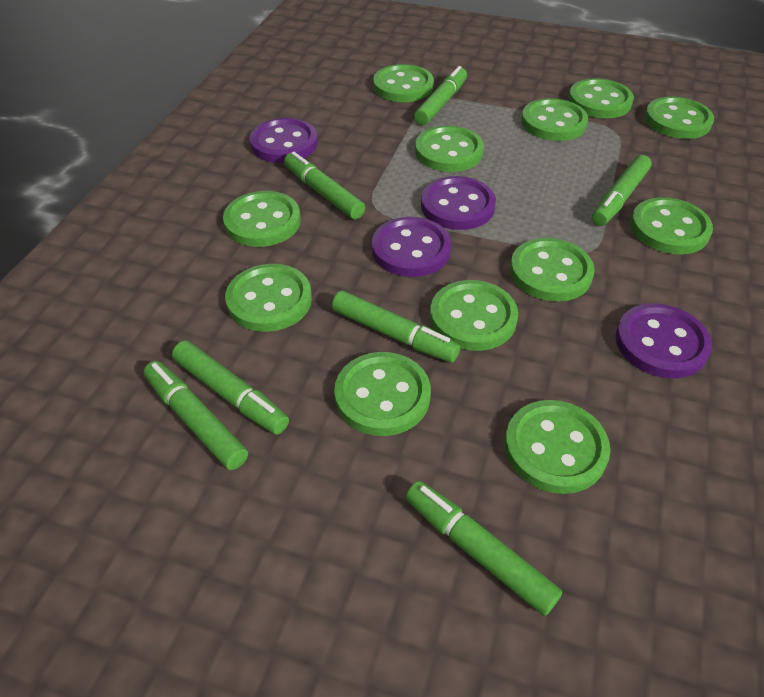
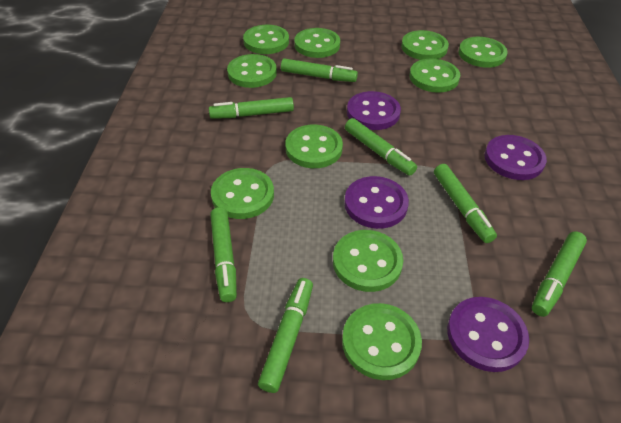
green button: 12 -> 10

